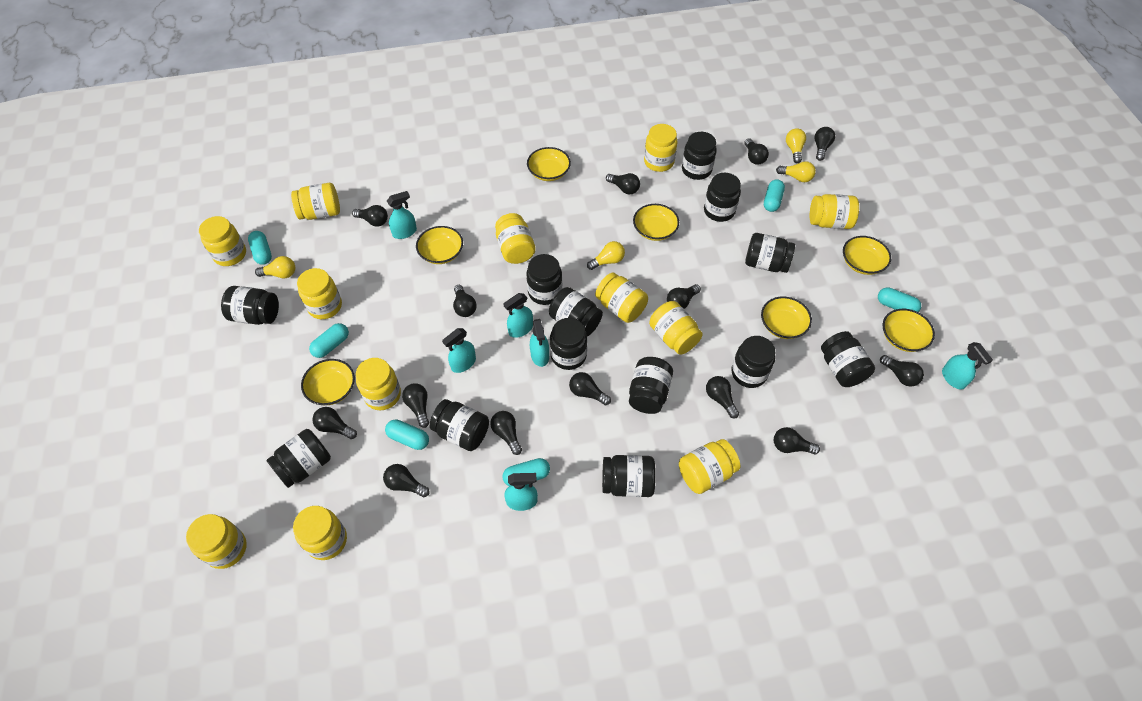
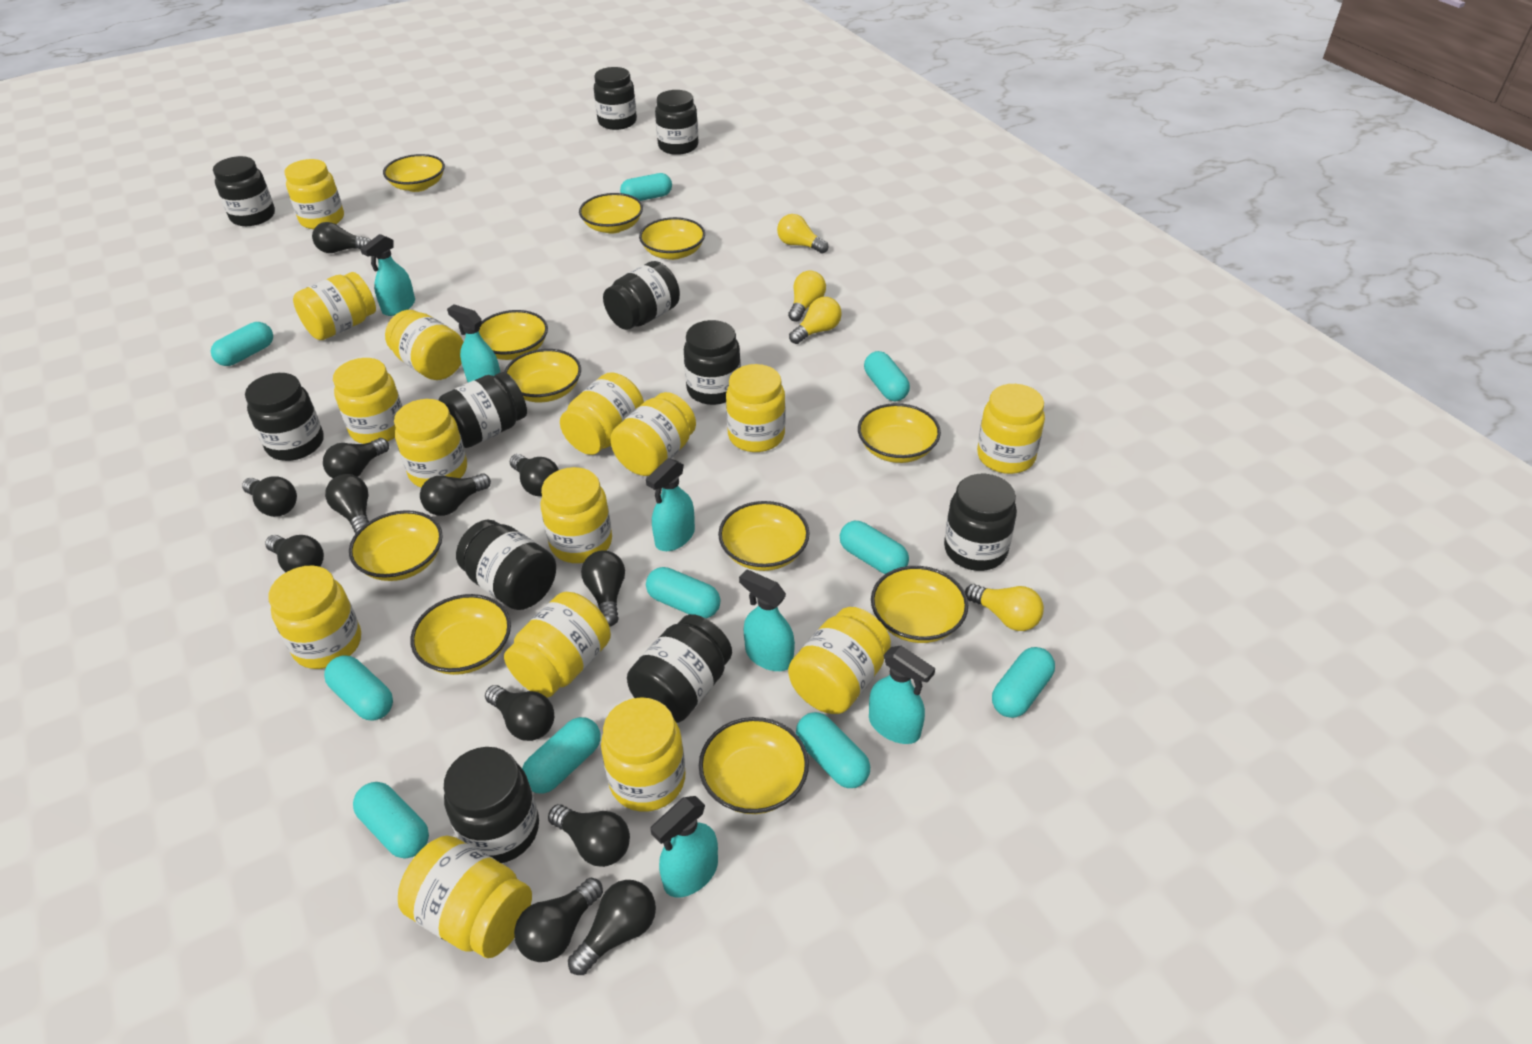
black jar: 13 -> 11
black light bulb: 14 -> 12
turquoise capsule: 6 -> 10
yellow bowl: 7 -> 11
yellow jar: 12 -> 15

